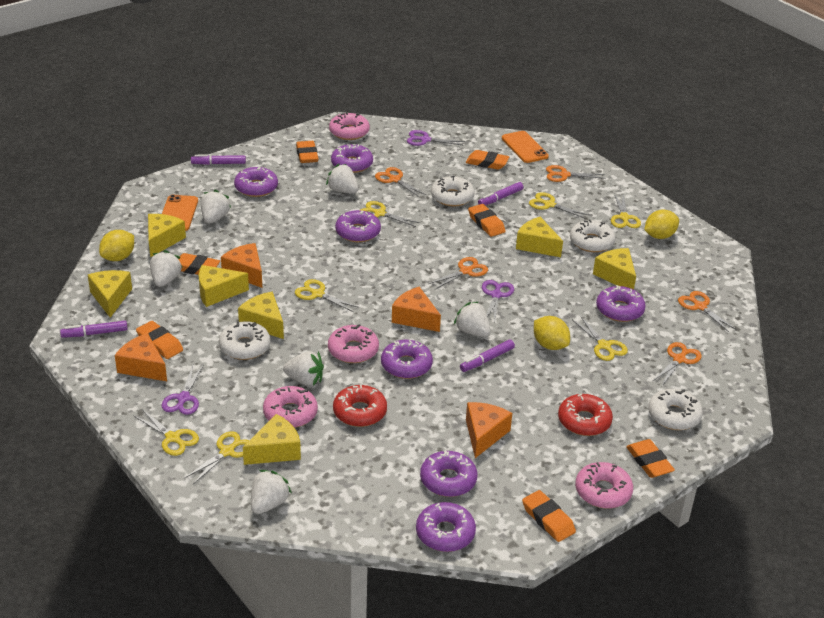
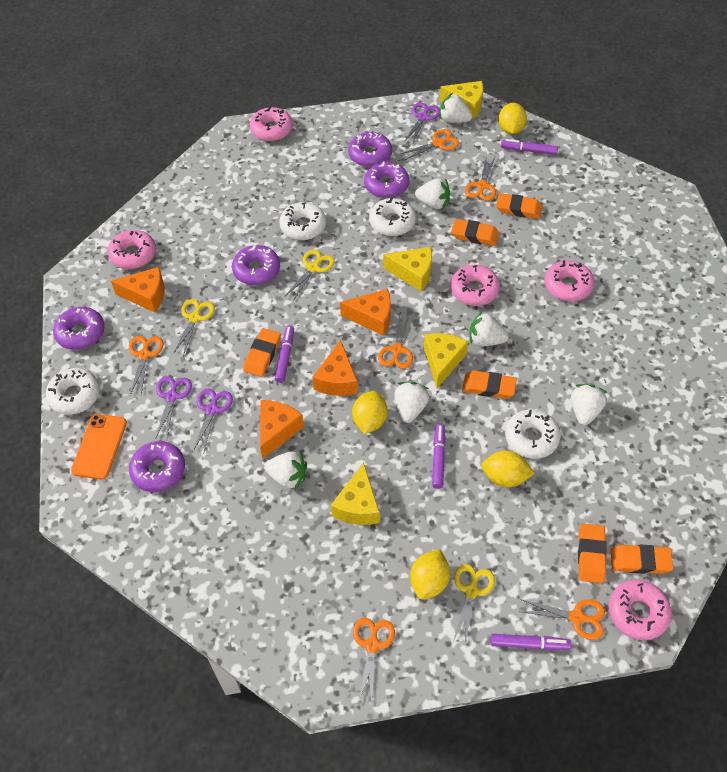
orange eraser: 7 -> 6
orange phone: 2 -> 1
orange scissors: 5 -> 6
pink donut: 4 -> 5
purple donut: 7 -> 5
red donut: 2 -> 0
yellow cheese: 7 -> 4
yellow lemon: 3 -> 4
yellow scissors: 7 -> 3

